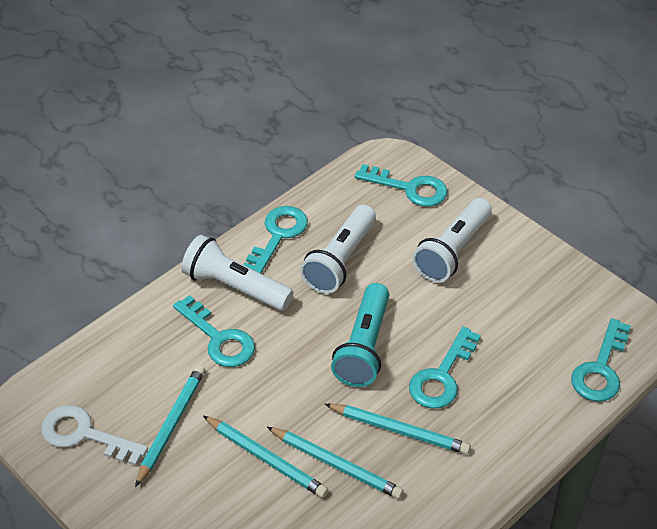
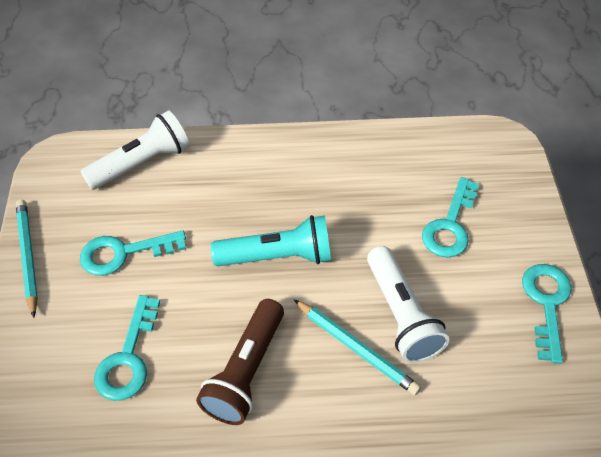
brown flashlight: 0 -> 1
turquoise key: 5 -> 4
turquoise pencil: 4 -> 2
white flashlight: 3 -> 2
white key: 1 -> 0

